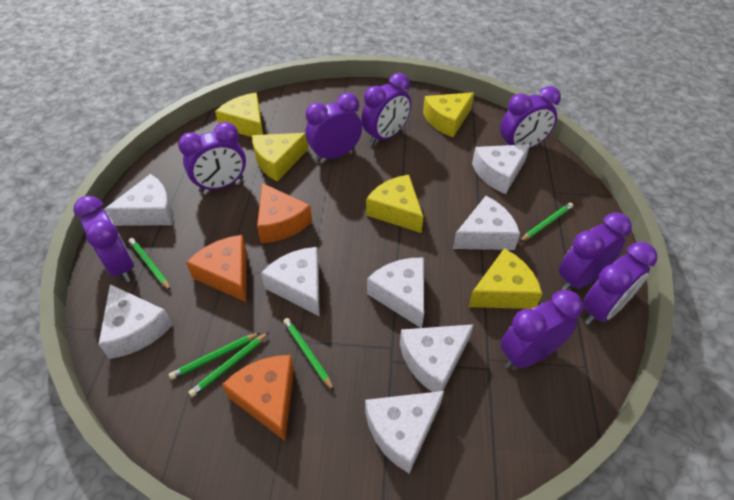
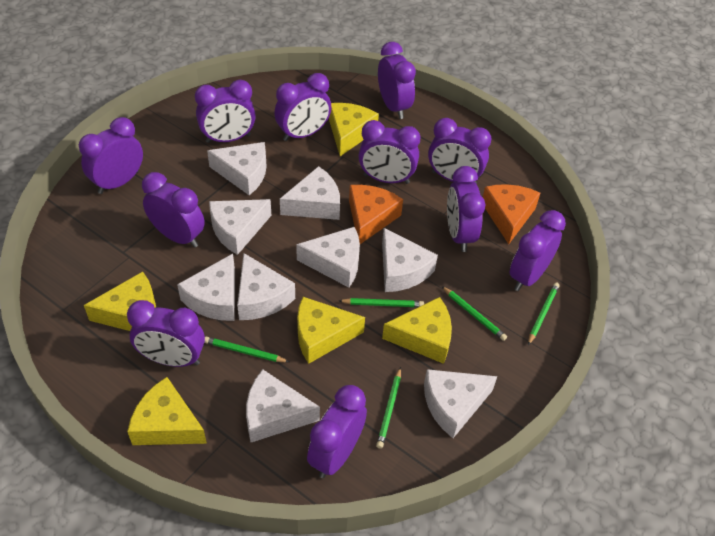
orange cheese: 3 -> 2
purple clock: 8 -> 11
white cheese: 8 -> 9

